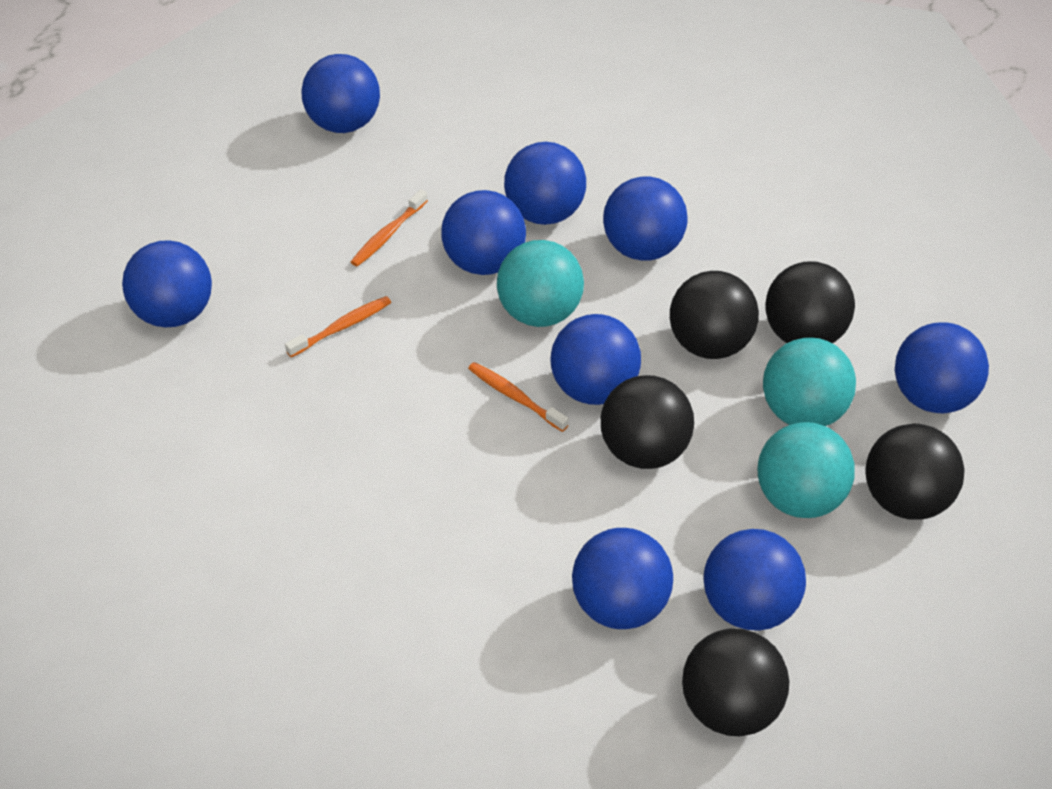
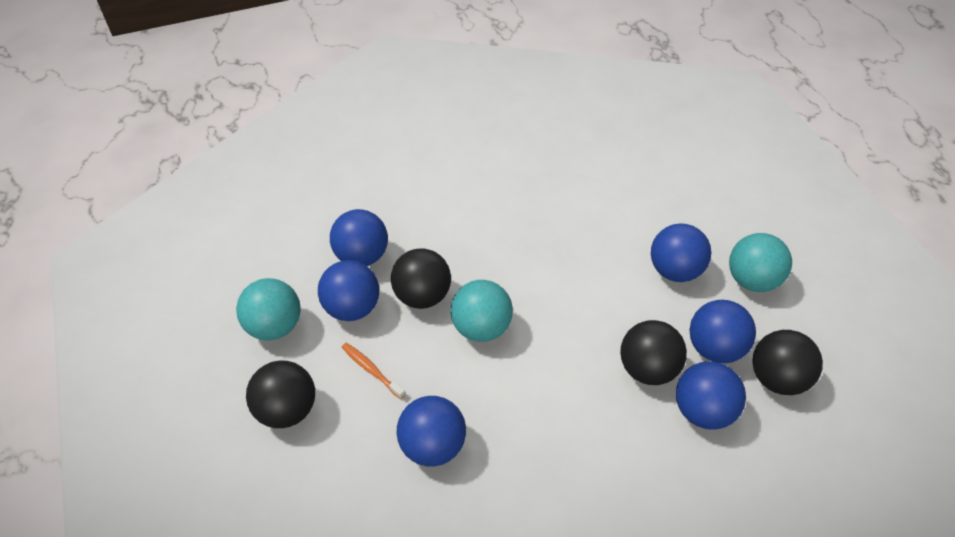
black ball: 5 -> 4
blue ball: 9 -> 6
orange toothbrush: 3 -> 1

